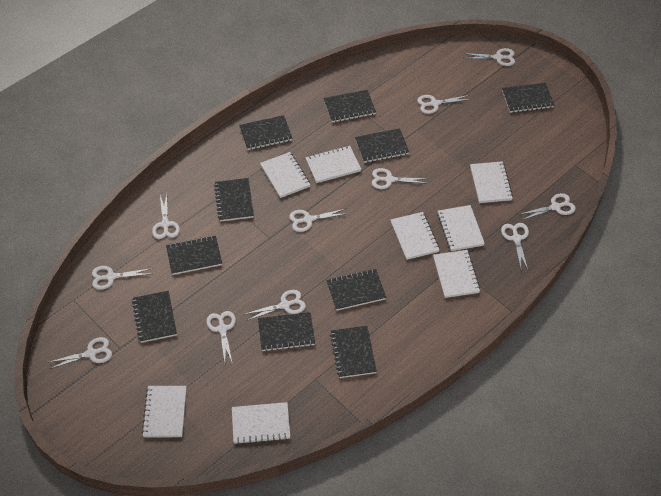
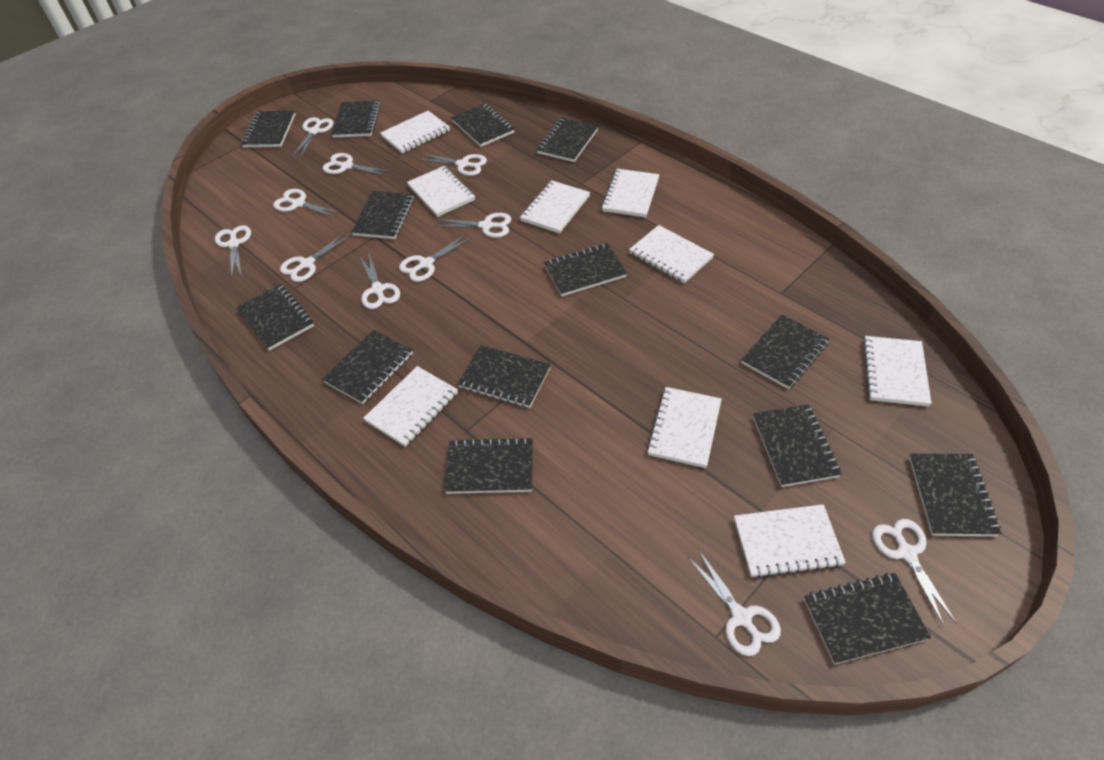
black notebook: 10 -> 14
white notebook: 8 -> 9

